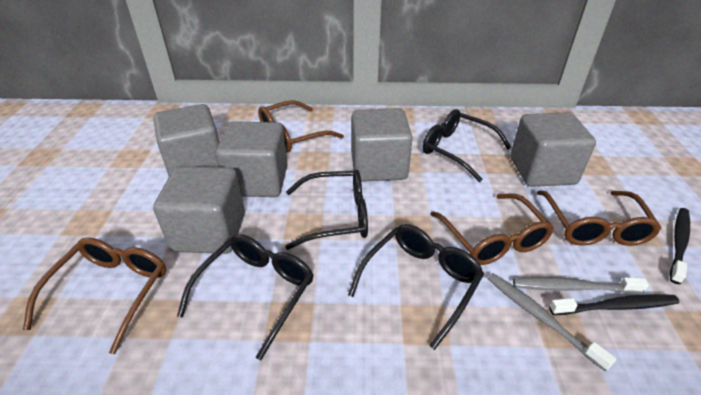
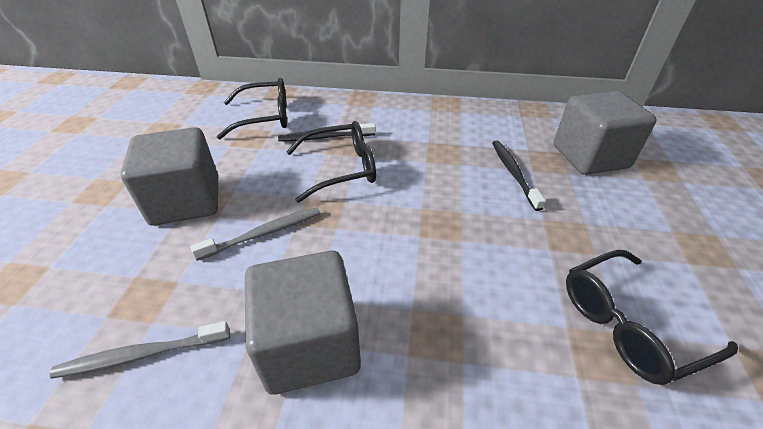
black glasses: 4 -> 3
brown glasses: 4 -> 0
grey cube: 5 -> 3

